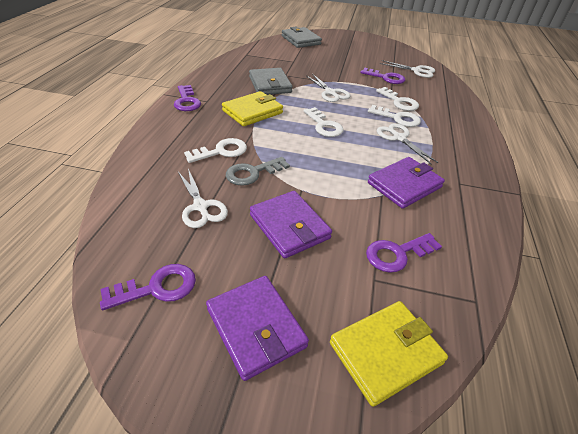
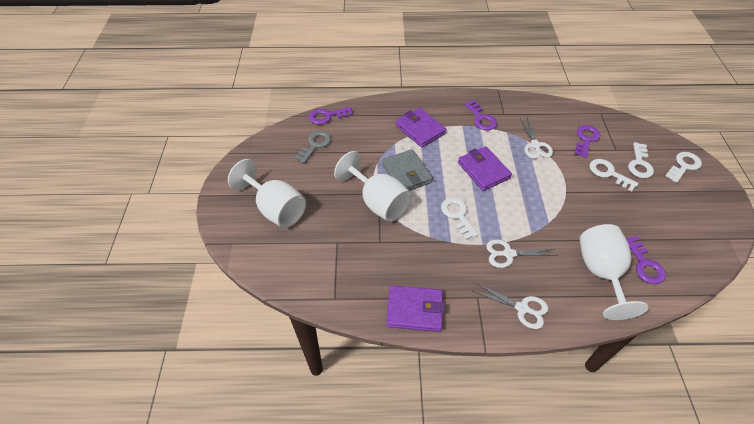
grey wallet: 2 -> 1
white goblet: 0 -> 3
white scissors: 4 -> 3
yellow wallet: 2 -> 0

